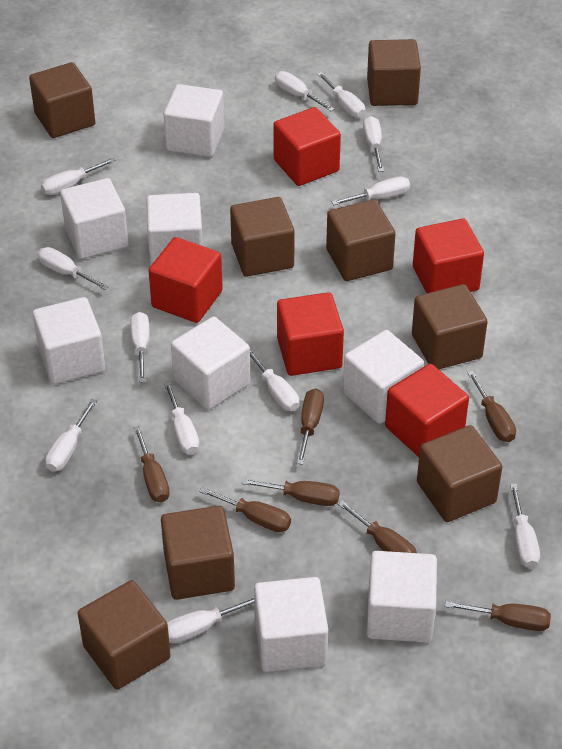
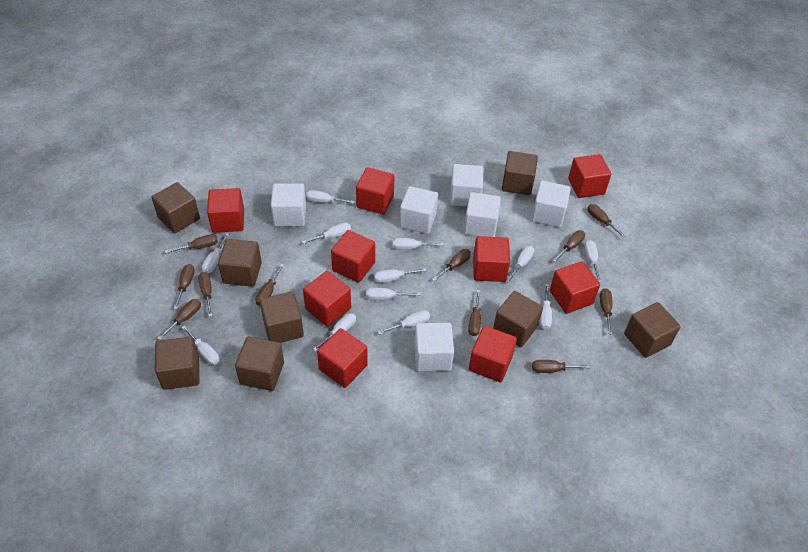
brown screwdriver: 7 -> 11
red cube: 5 -> 9
white cube: 8 -> 6

